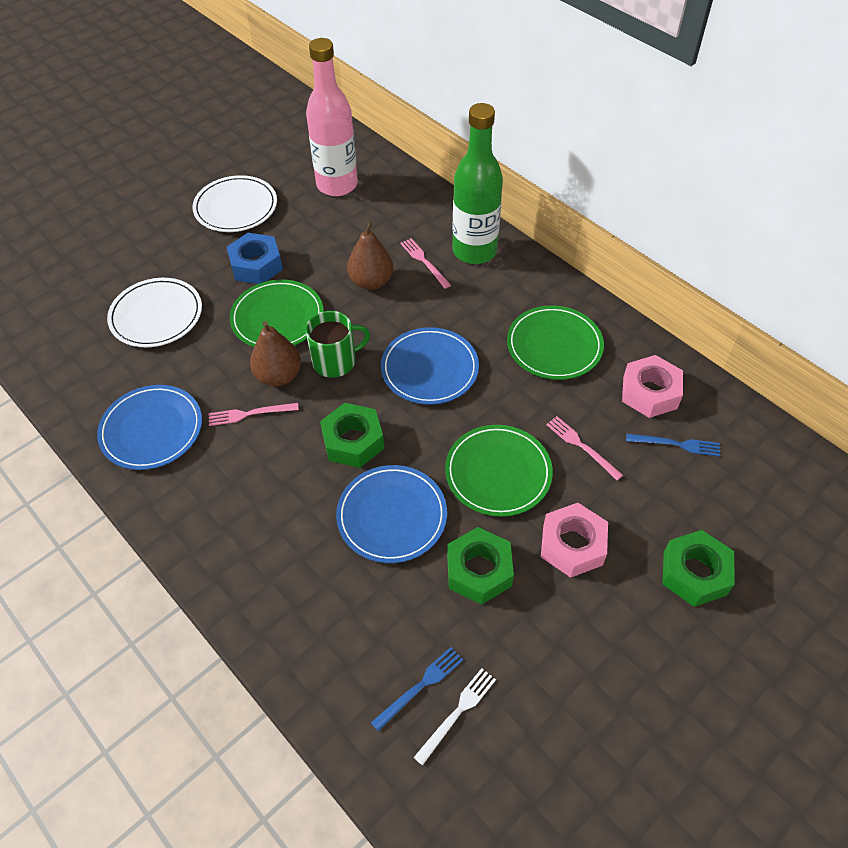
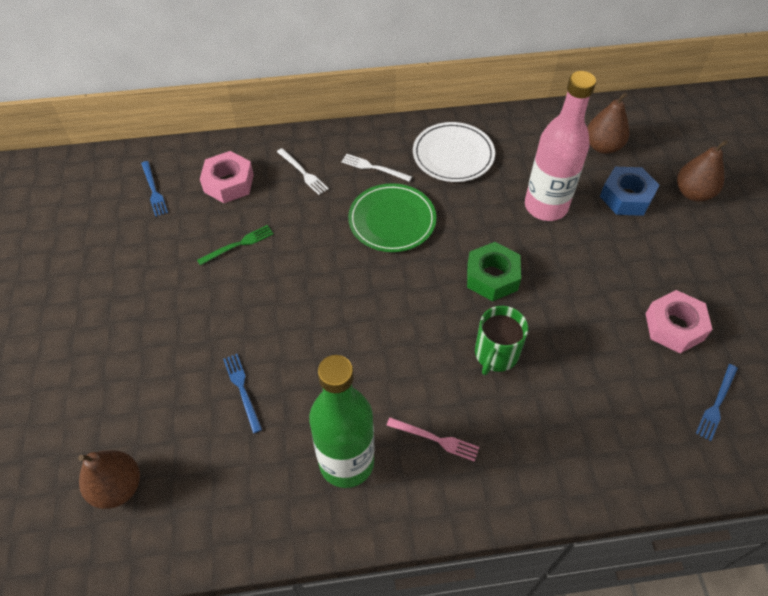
blue fork: 2 -> 3
blue plate: 3 -> 0
brown pear: 2 -> 3
green fork: 0 -> 1
green nut: 3 -> 1
green plate: 3 -> 1
pink fork: 3 -> 1
white fork: 1 -> 2
white plate: 2 -> 1

